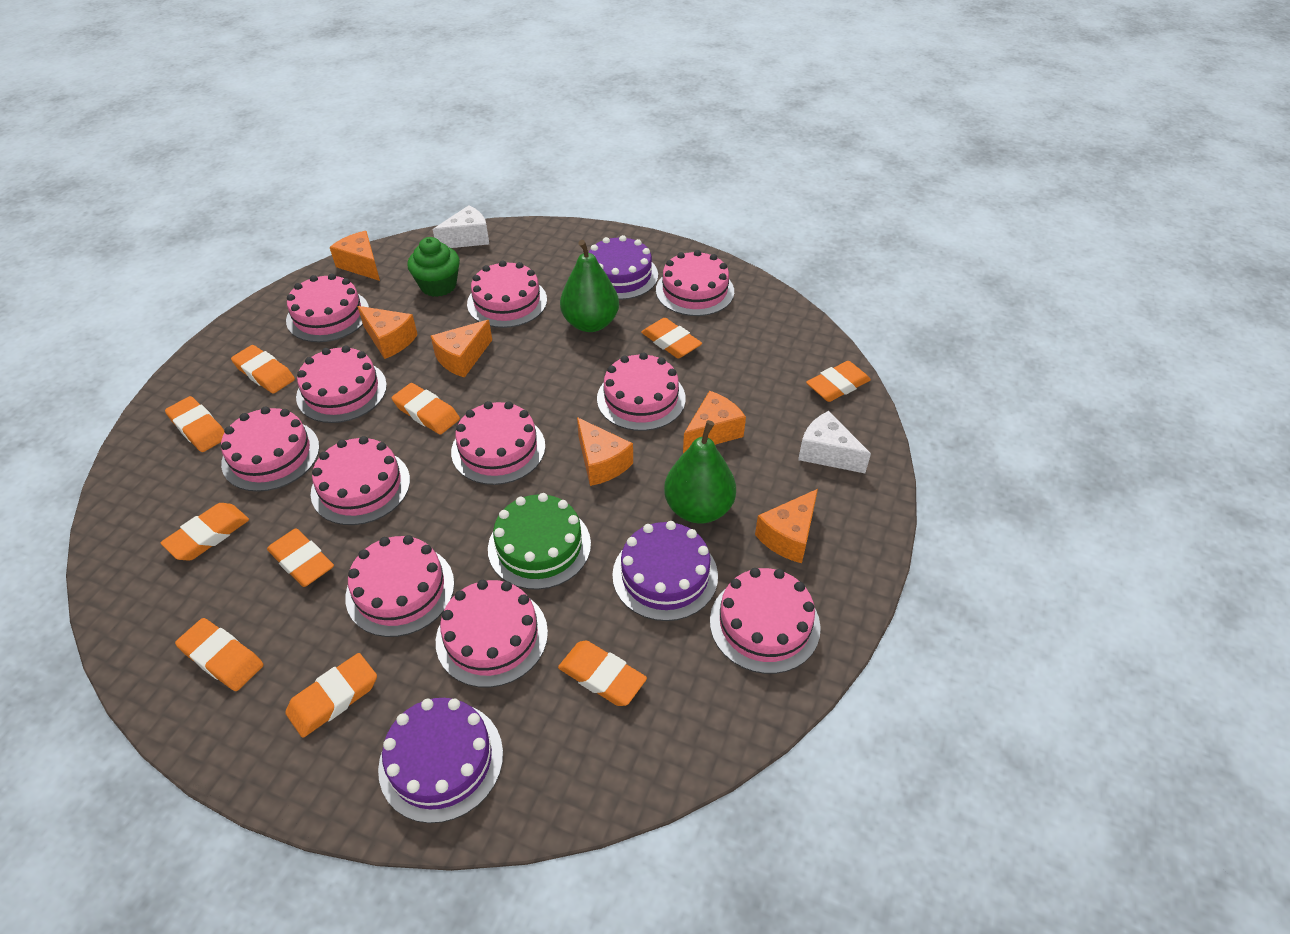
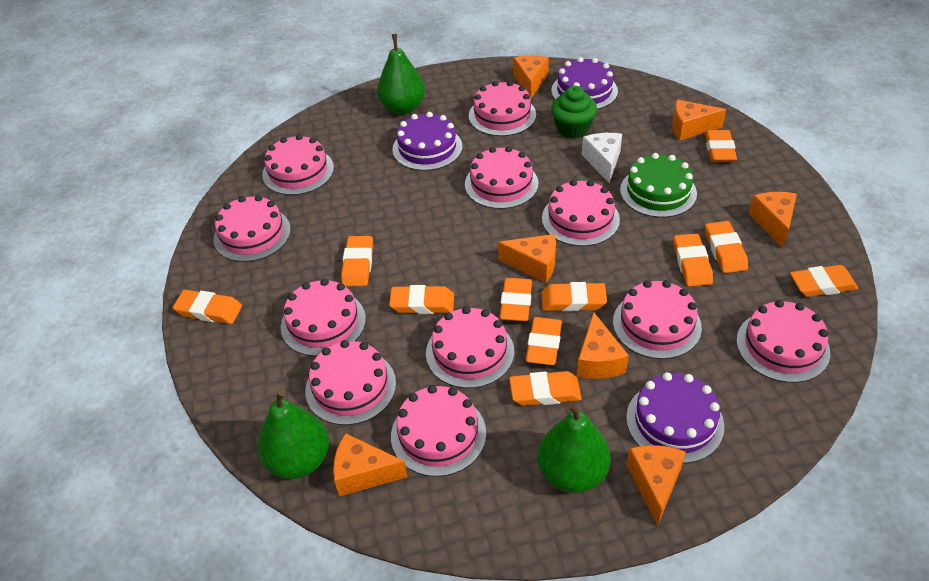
green pear: 2 -> 3
orange cheese: 6 -> 7
orange eraser: 10 -> 11
white cheese: 2 -> 1

